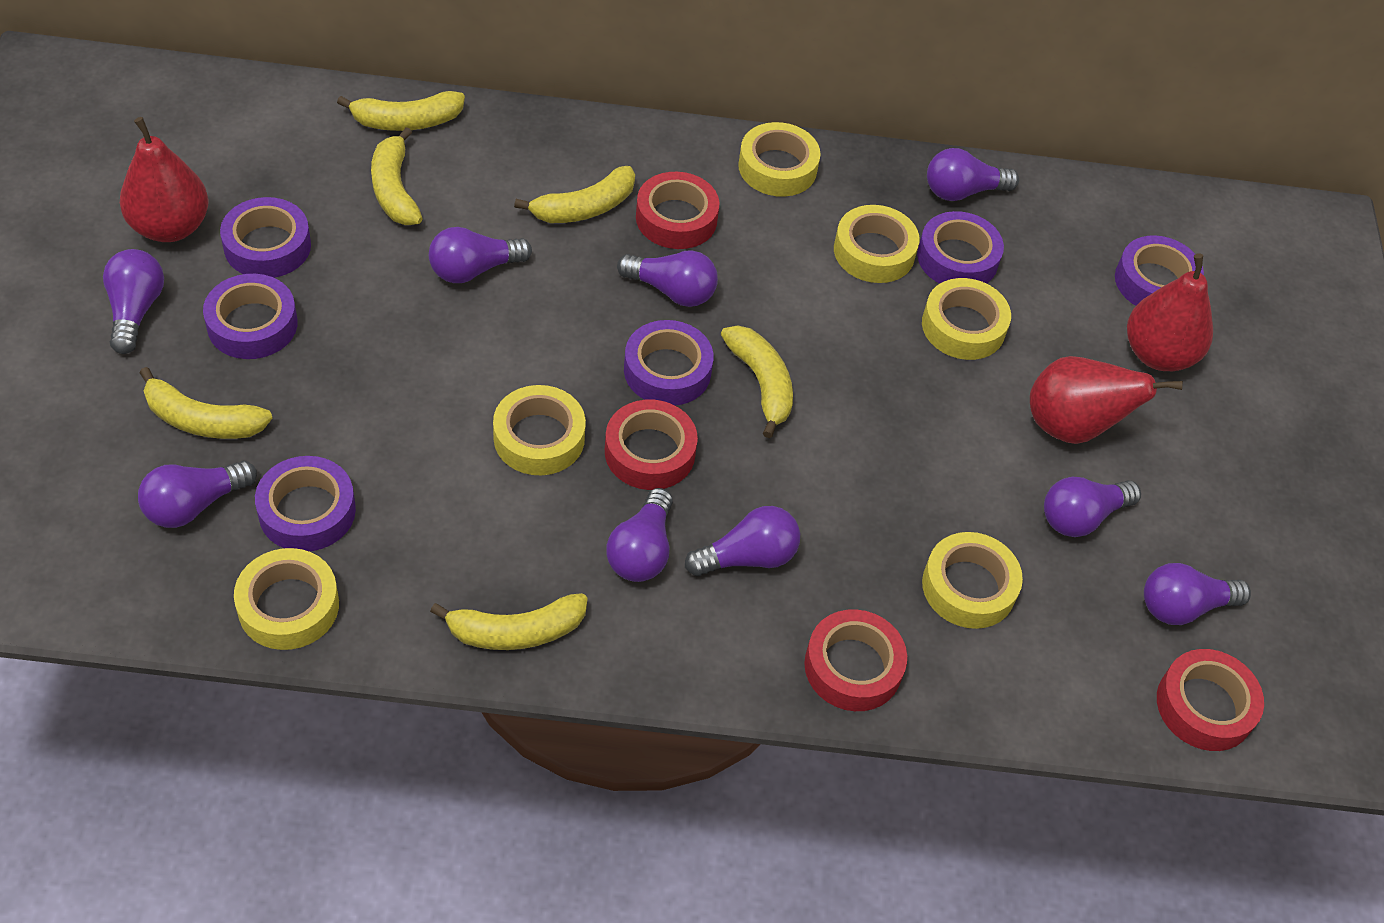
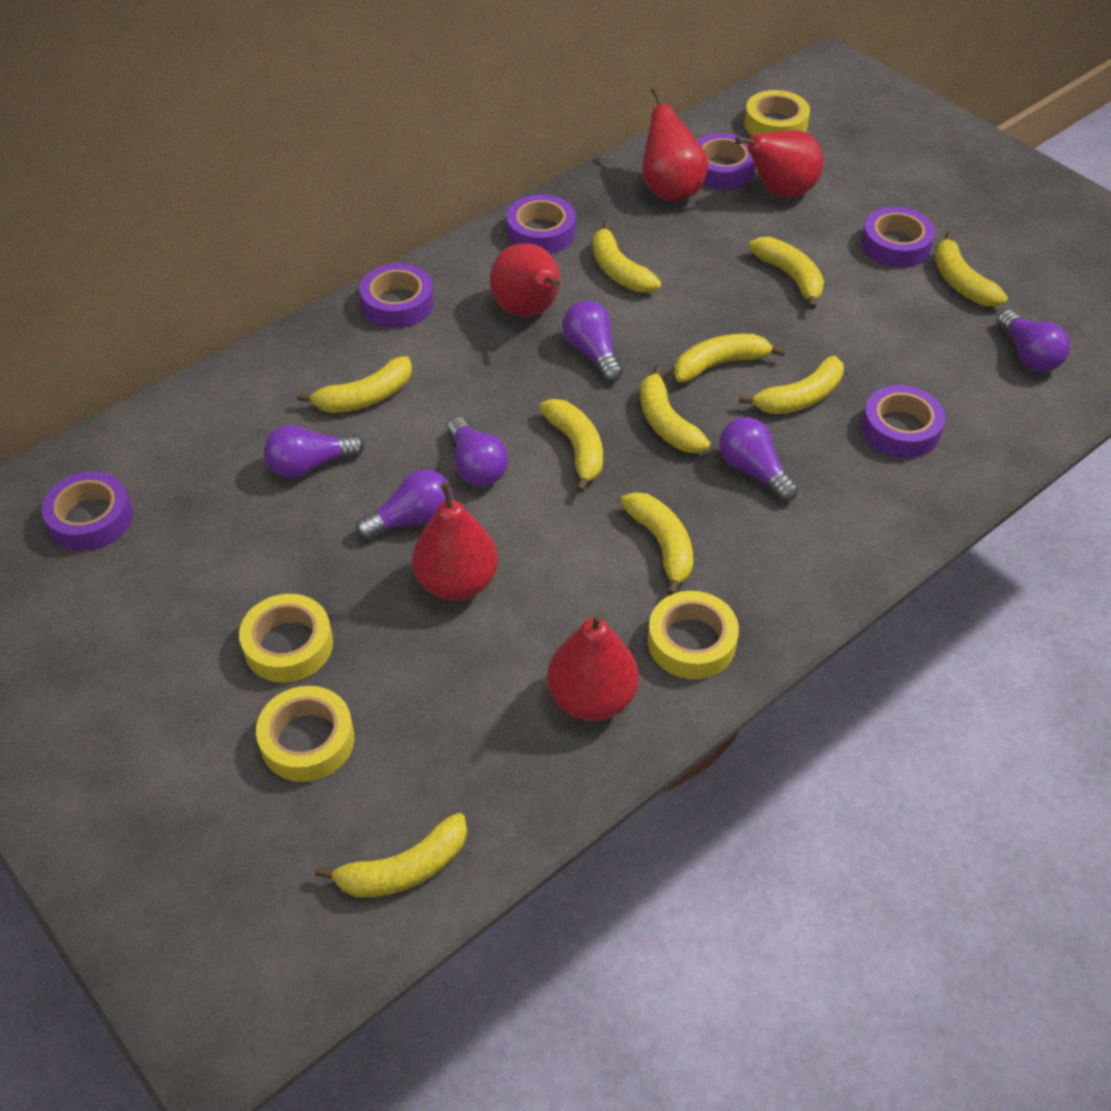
purple light bulb: 9 -> 6
red pear: 3 -> 5
red tape: 4 -> 0
yellow banana: 6 -> 10
yellow tape: 6 -> 4

